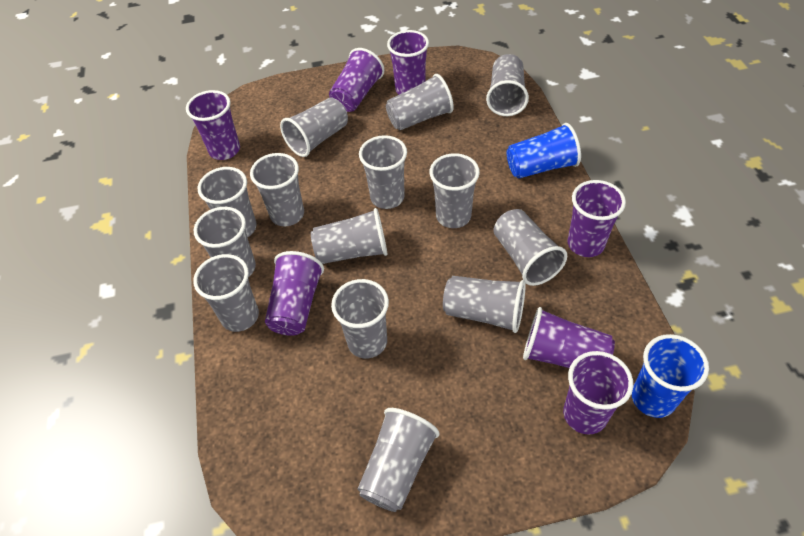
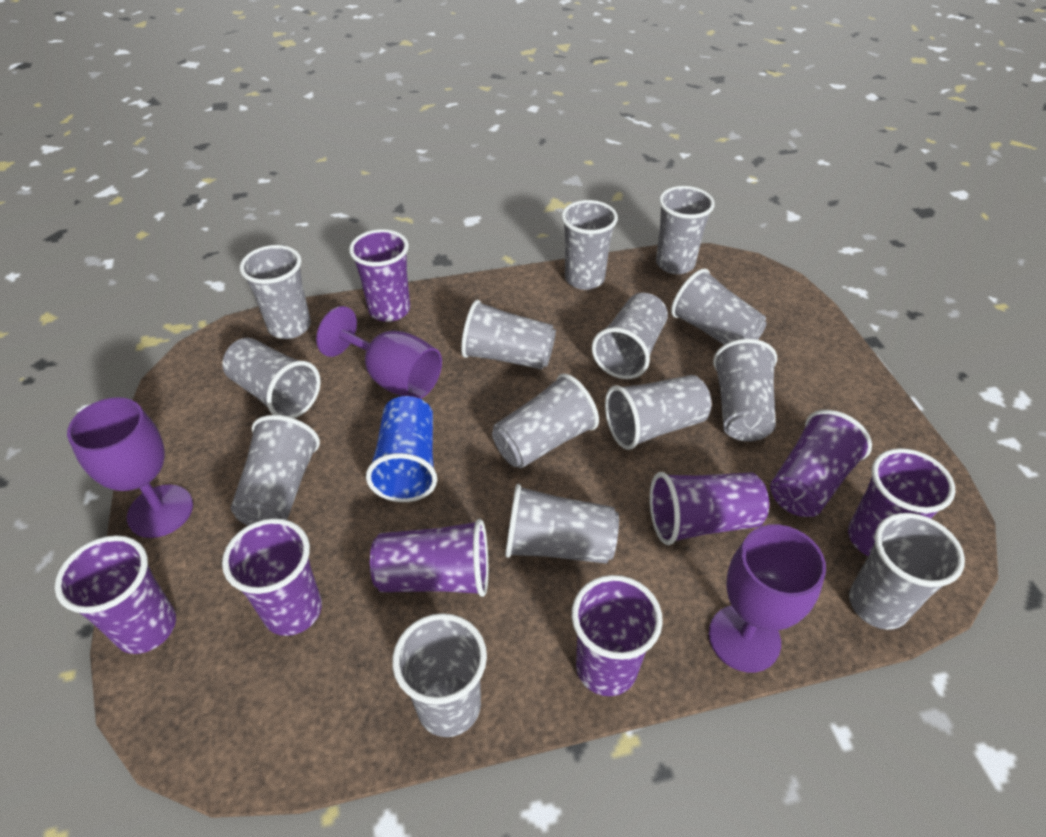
blue cup: 2 -> 1
purple cup: 7 -> 8
purple goblet: 0 -> 3

